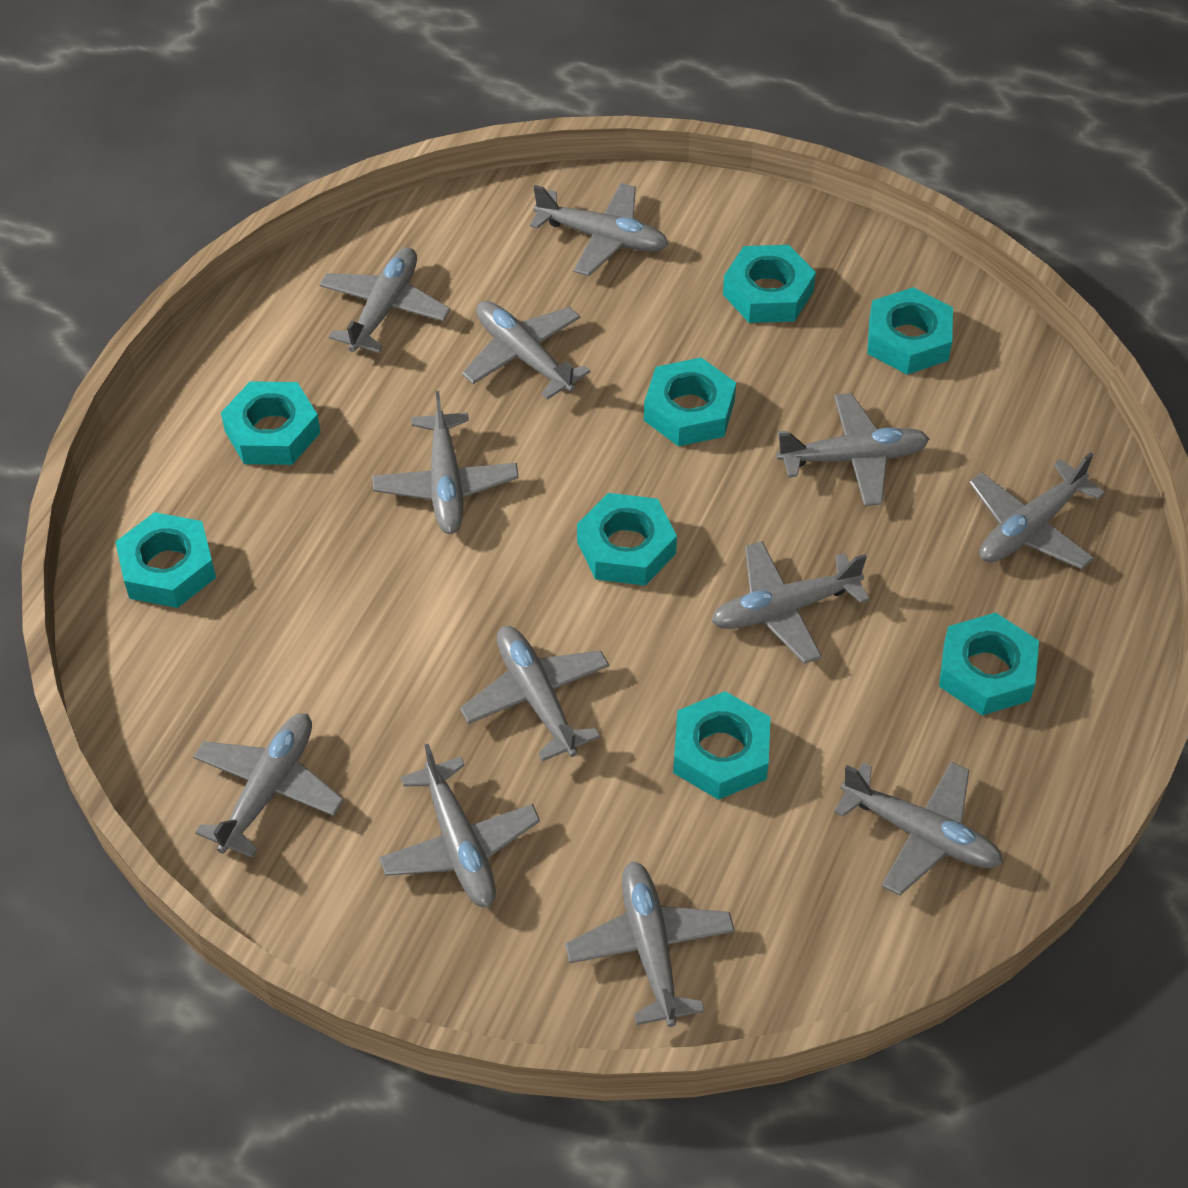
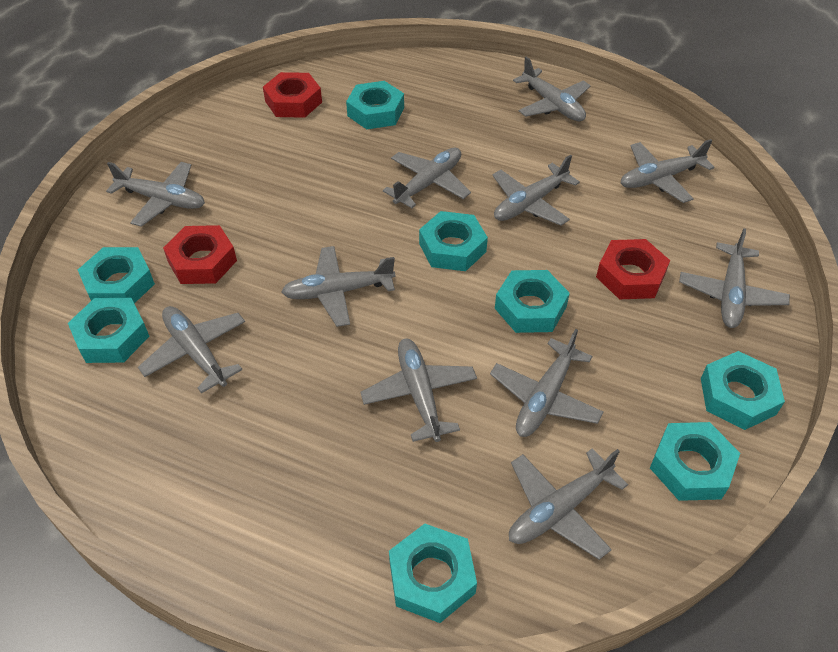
grey plane: 12 -> 11
red nut: 0 -> 3

